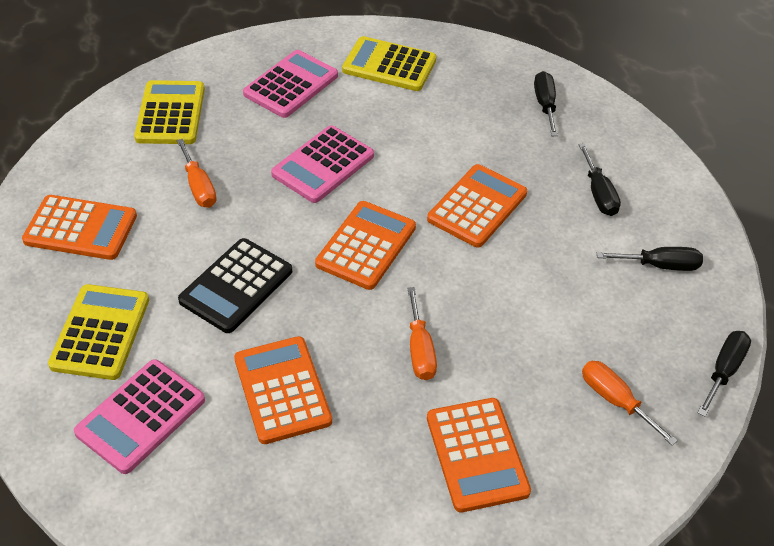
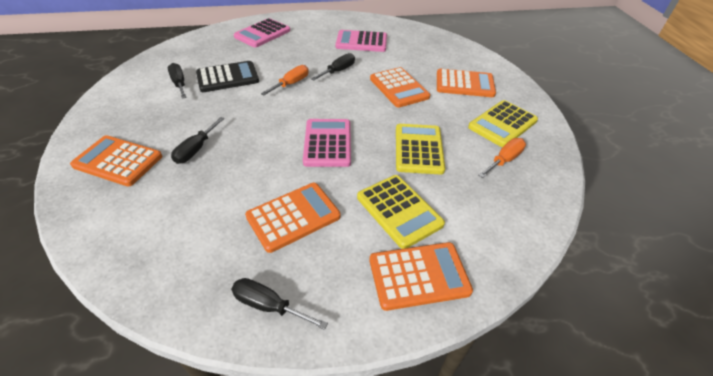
orange screwdriver: 3 -> 2

